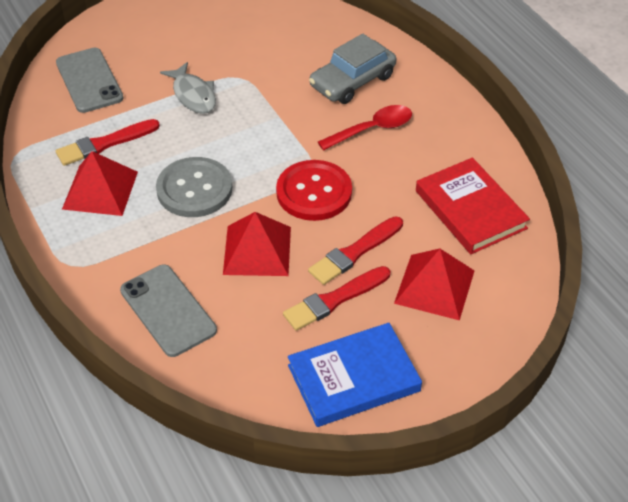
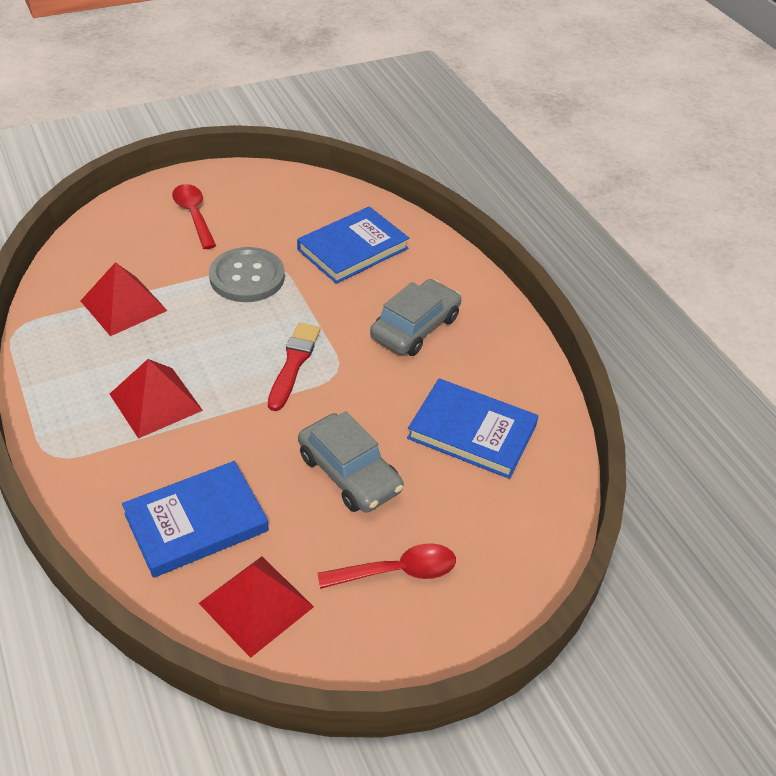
blue book: 1 -> 3
grey car: 1 -> 2
grey fish: 1 -> 0
grey phone: 2 -> 0
red book: 1 -> 0
red brush: 3 -> 1
red button: 1 -> 0
red spoon: 1 -> 2

